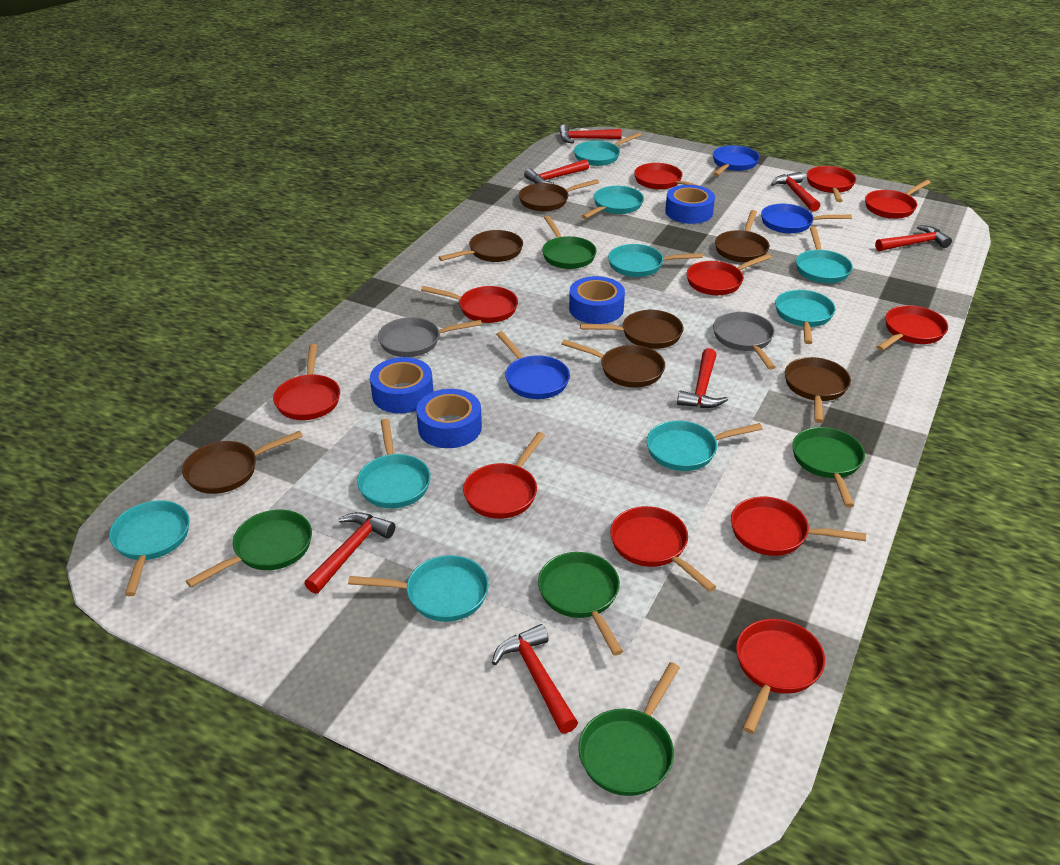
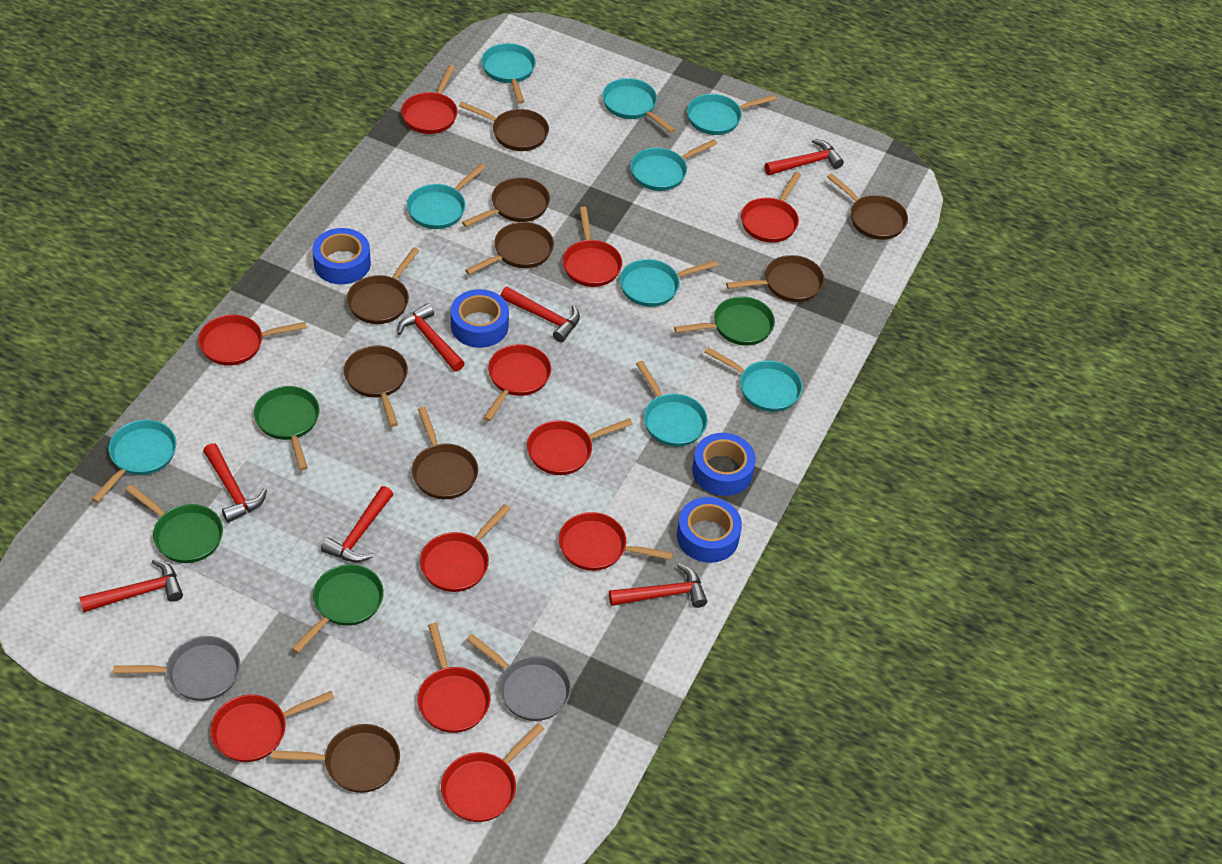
blue pan: 3 -> 0
brown pan: 7 -> 9
green pan: 5 -> 4

